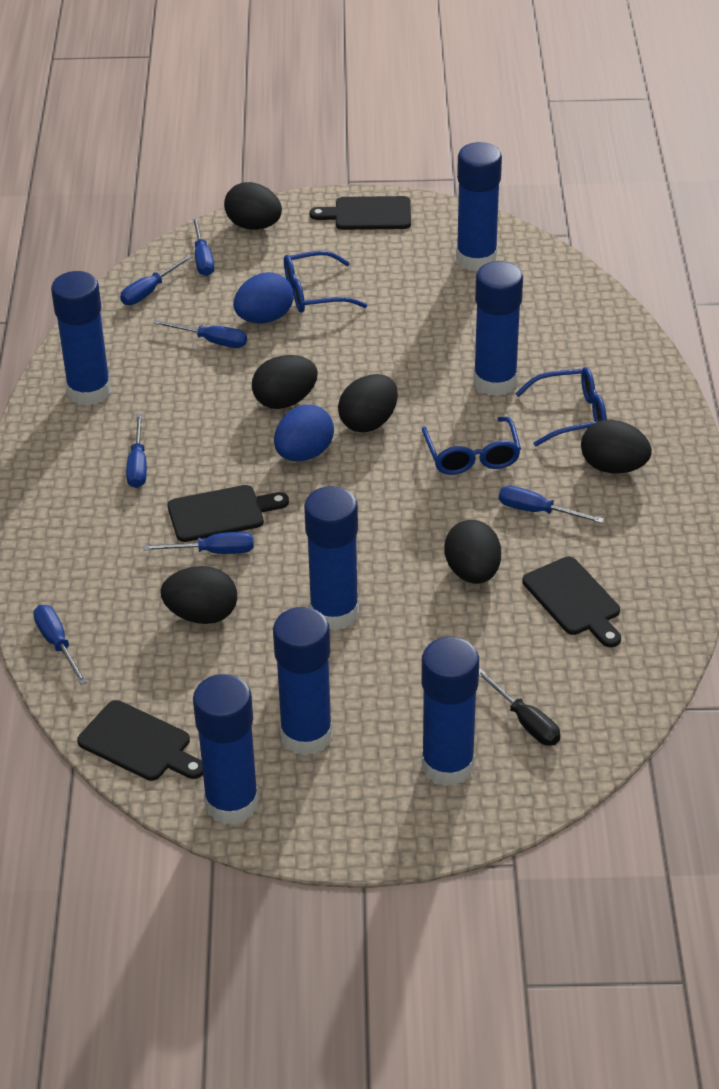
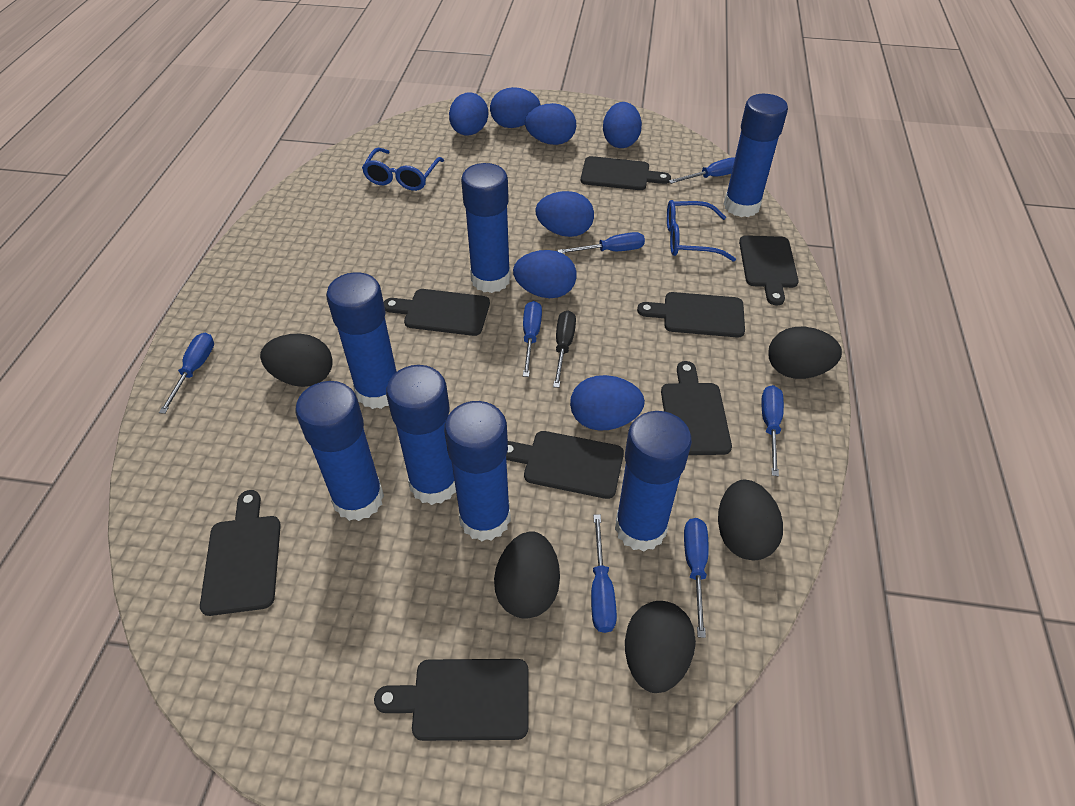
black cutting board: 4 -> 8
black egg: 6 -> 5
blue egg: 2 -> 7
blue glasses: 3 -> 2

